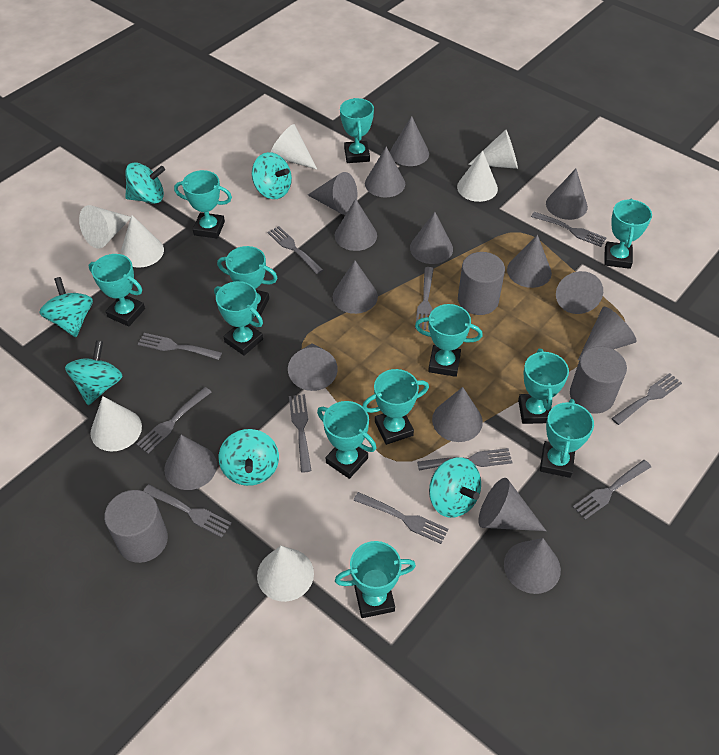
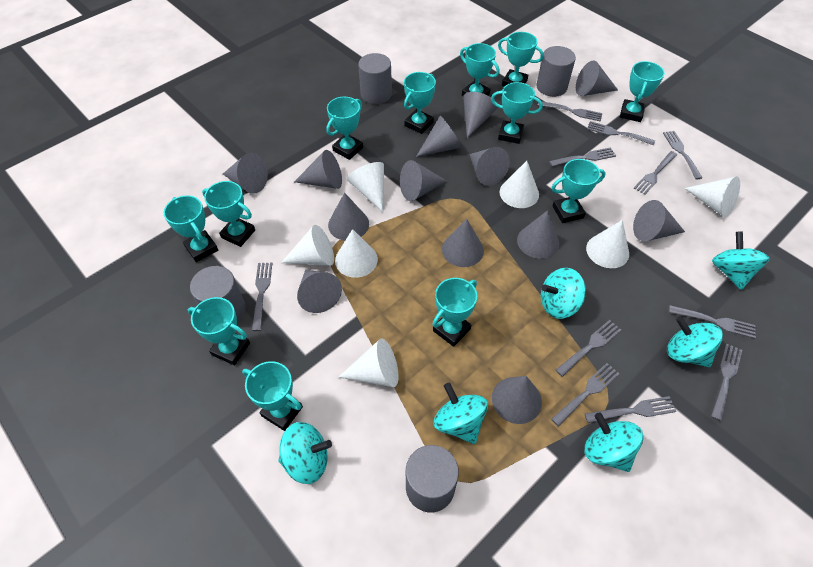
grey cone: 15 -> 13
grey cylinder: 3 -> 4

